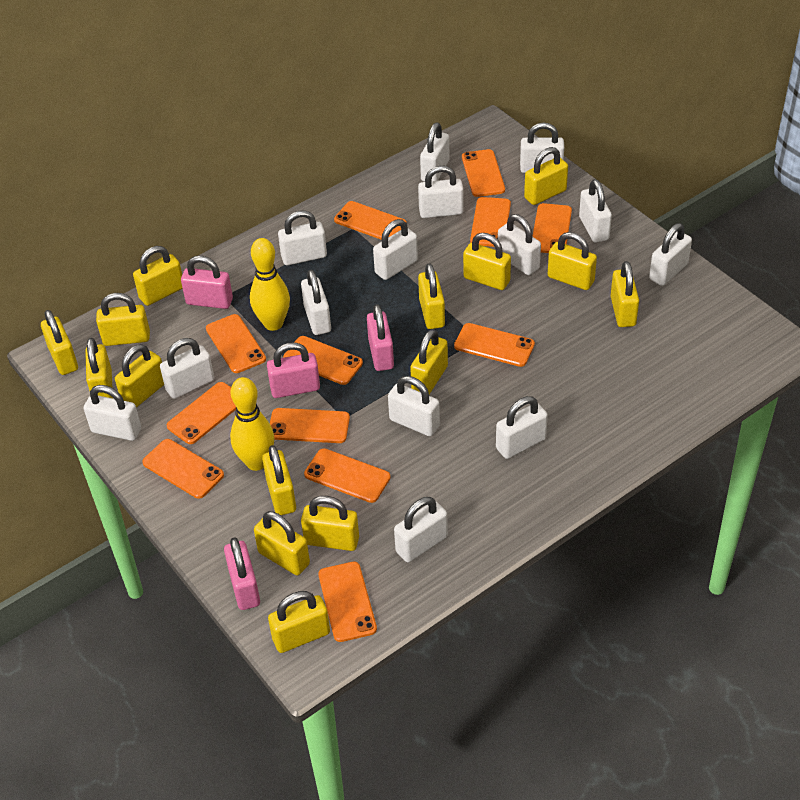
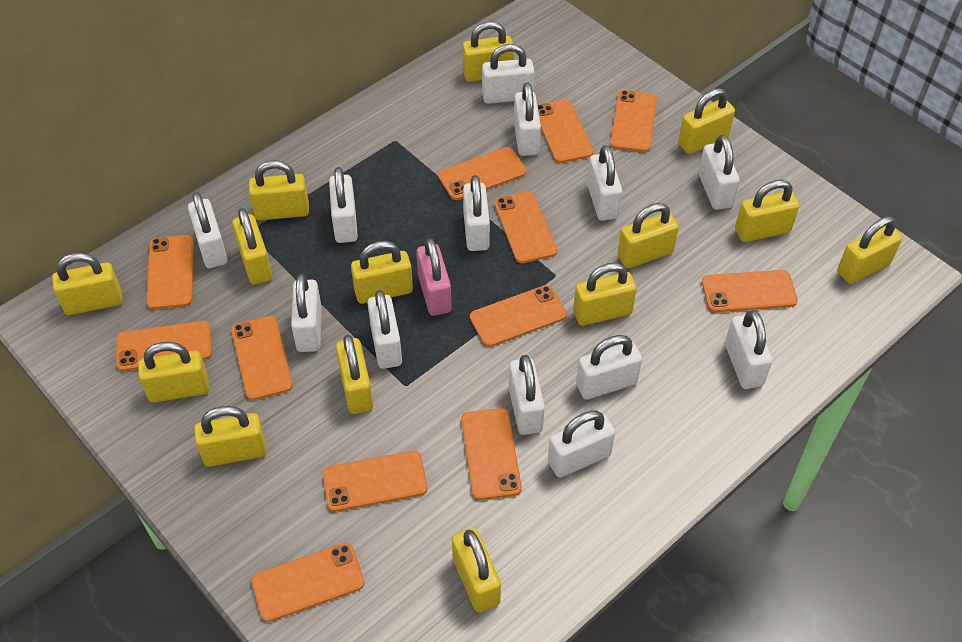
pink padlock: 4 -> 1
white padlock: 14 -> 13
yellow bowling pin: 2 -> 0
yellow padlock: 15 -> 14

